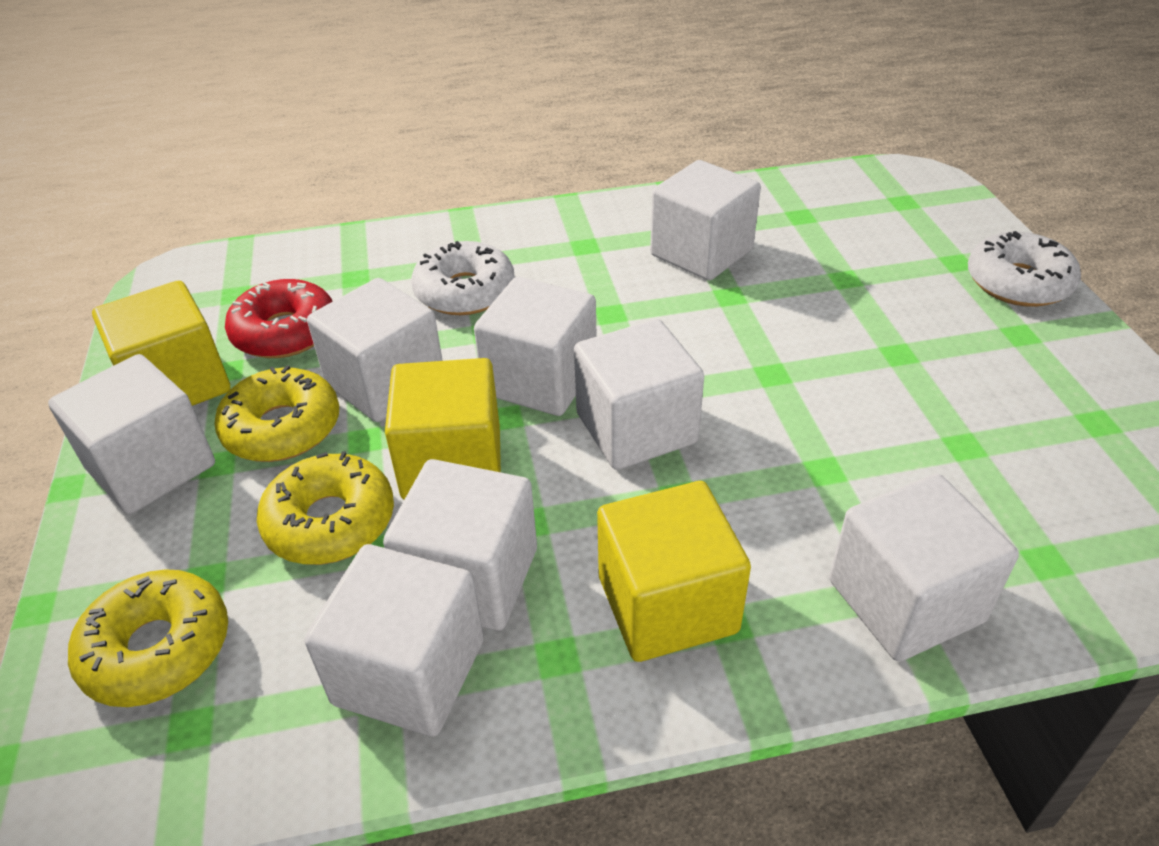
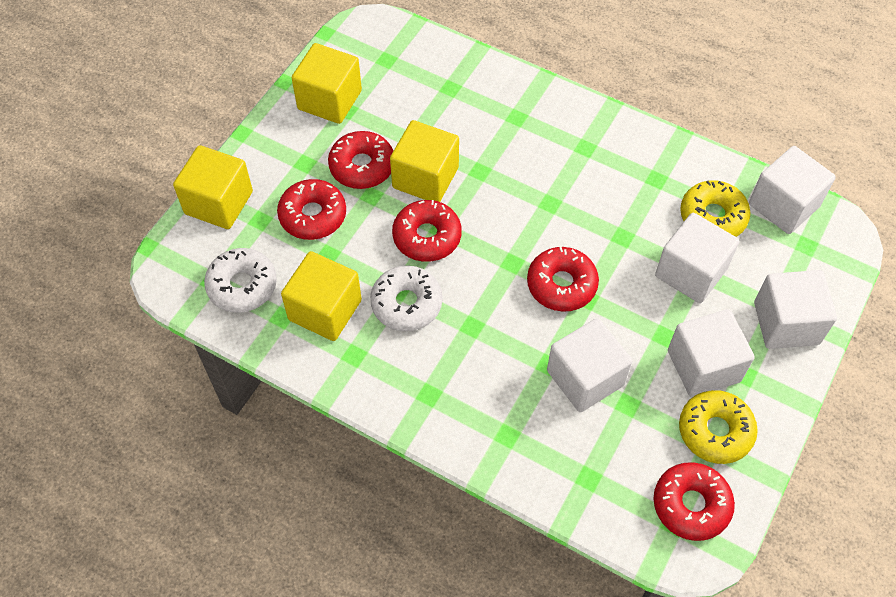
red donut: 1 -> 5
white cube: 8 -> 5
yellow cube: 3 -> 4
yellow donut: 3 -> 2

